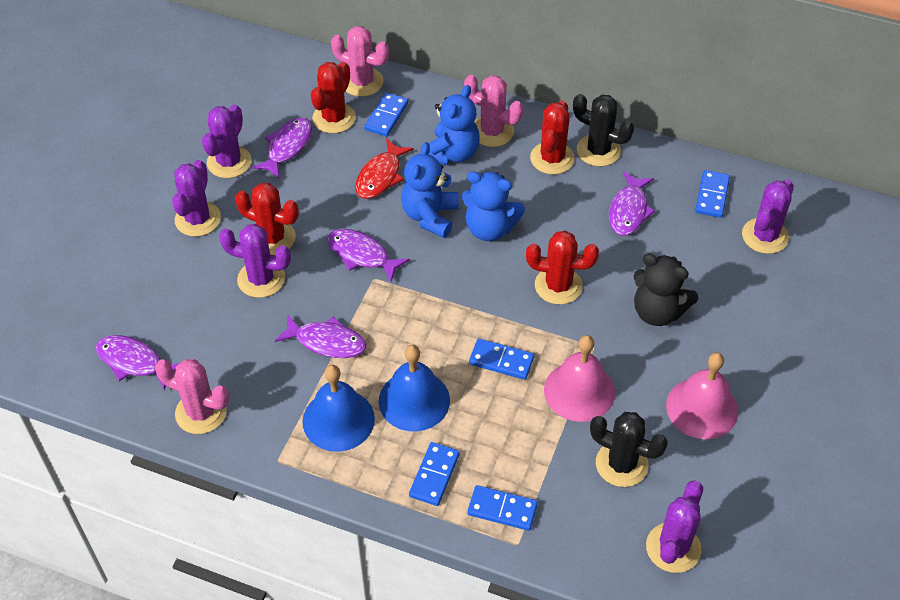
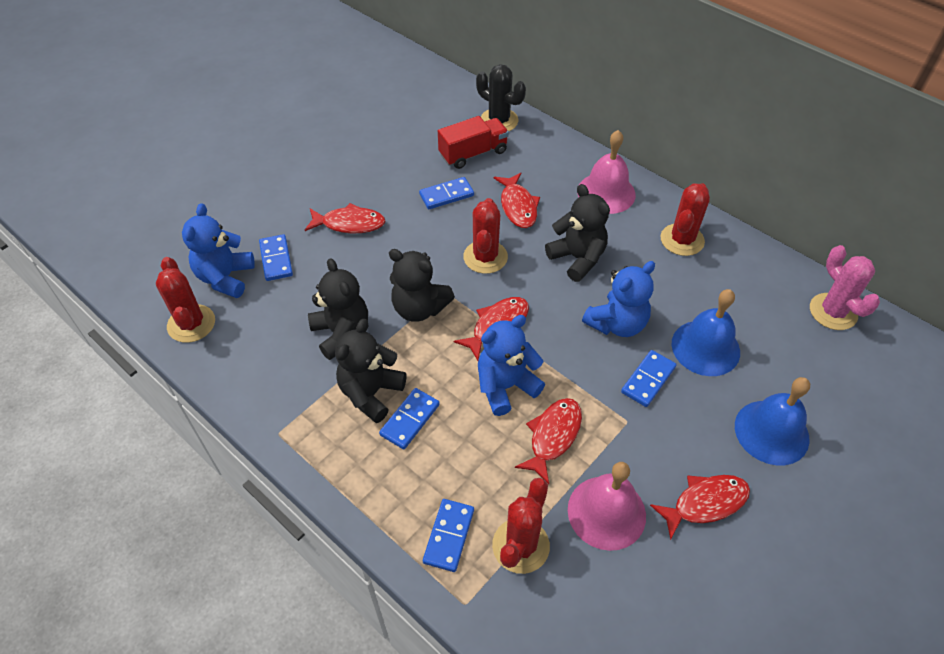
black cactus: 2 -> 1
black teddy bear: 1 -> 4
pink cactus: 3 -> 1
purple cactus: 5 -> 0
purple fish: 5 -> 0
red fish: 1 -> 5
red truck: 0 -> 1

